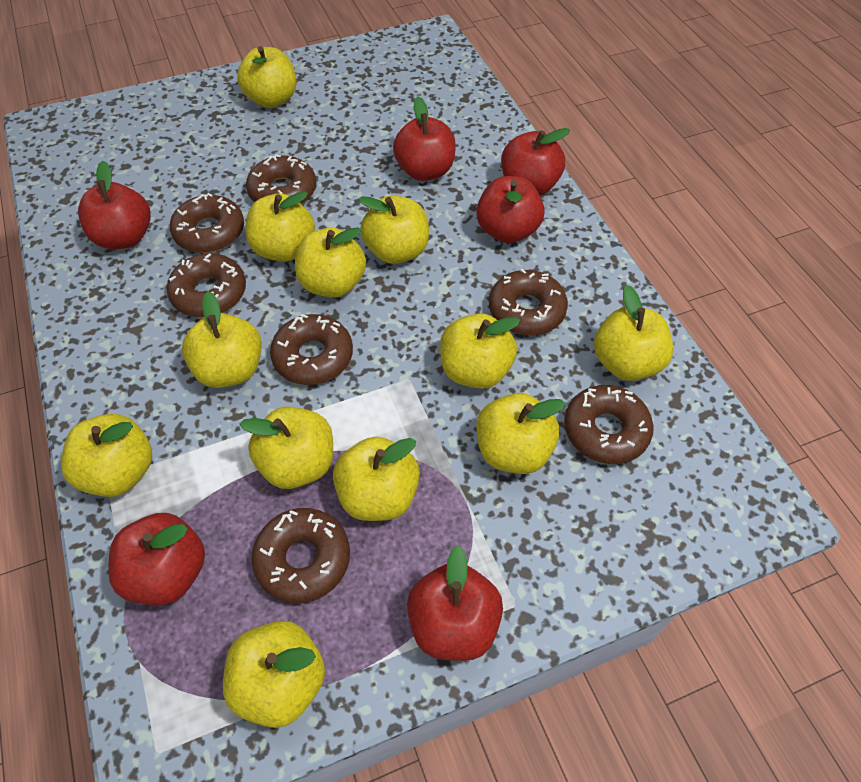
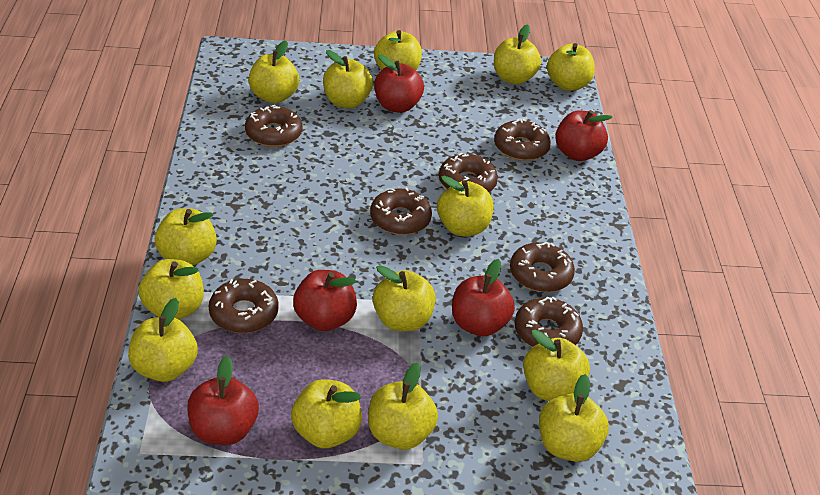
red apple: 6 -> 5
yellow apple: 12 -> 14

